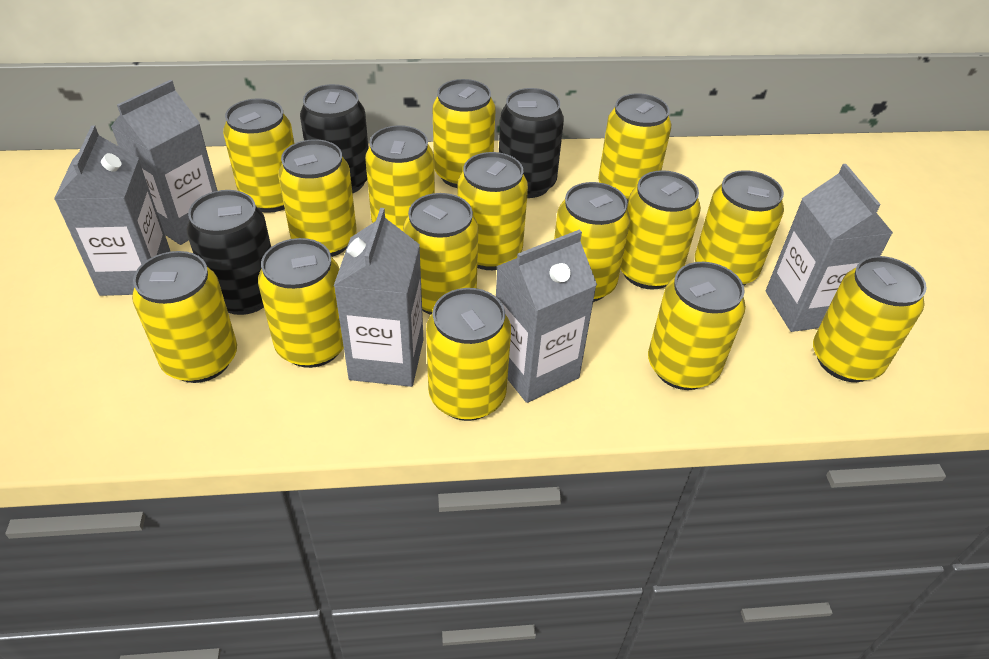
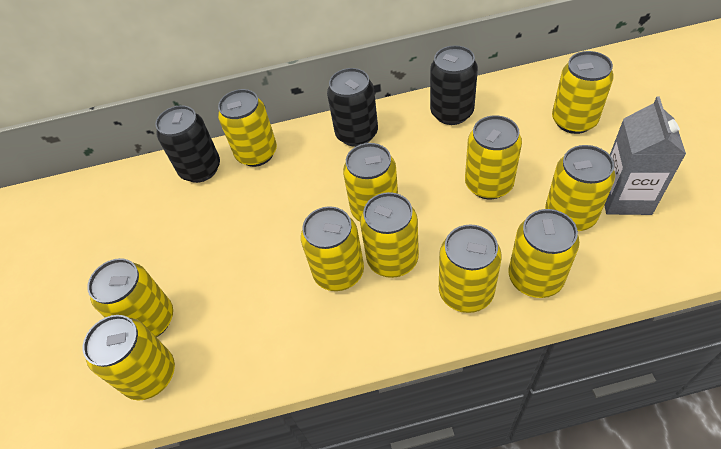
grey carton: 5 -> 1
yellow can: 15 -> 11

